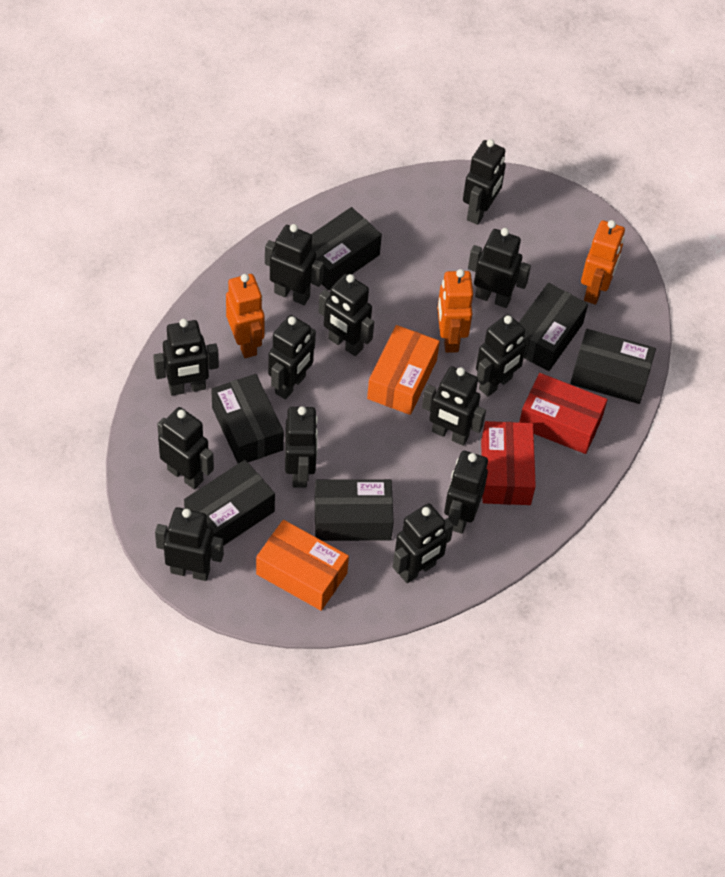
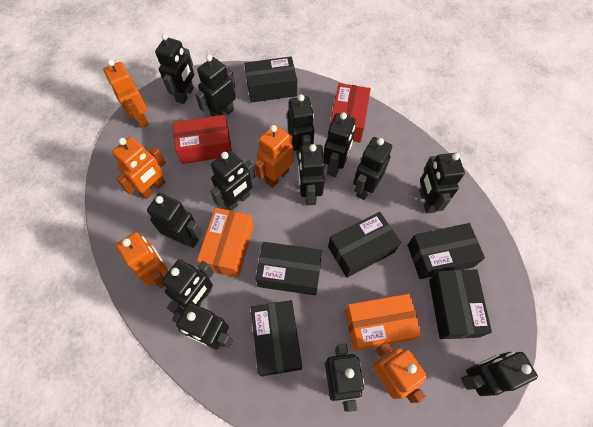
orange robot: 3 -> 5

